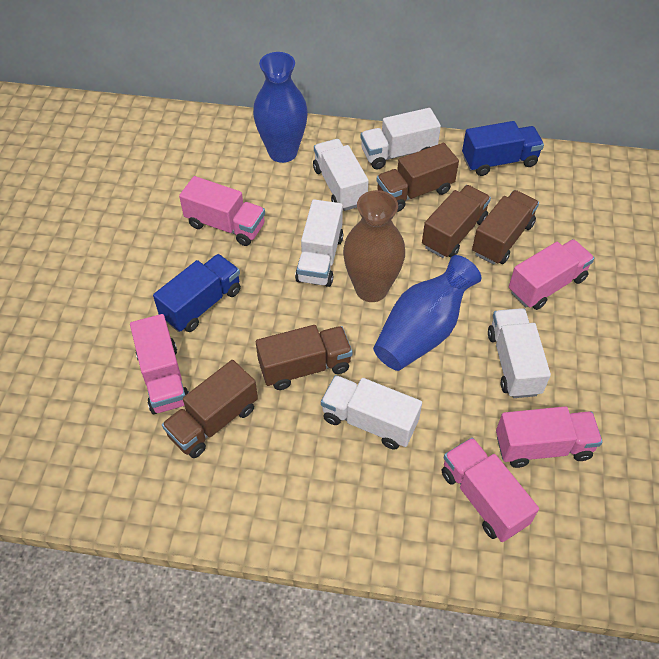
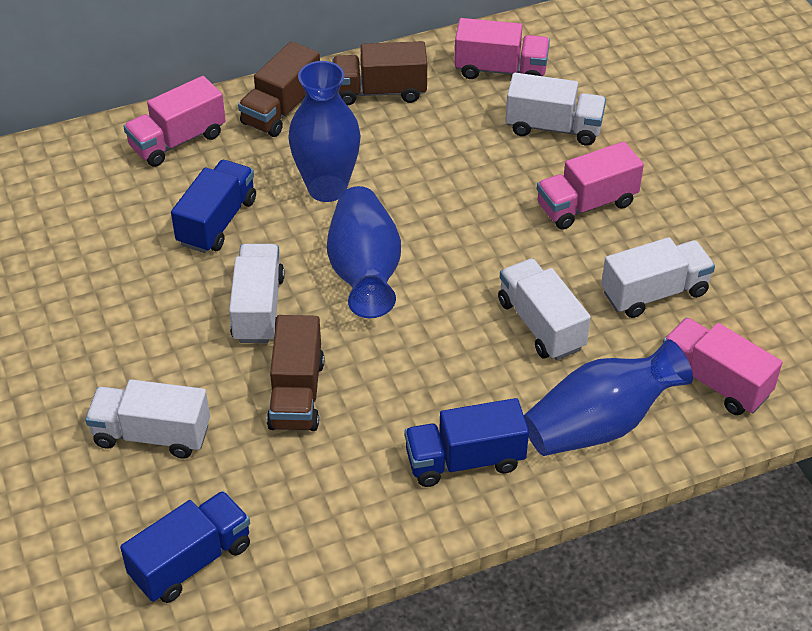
blue truck: 2 -> 3
blue vase: 2 -> 3
brown truck: 5 -> 3
brown vase: 1 -> 0
pink truck: 5 -> 4

